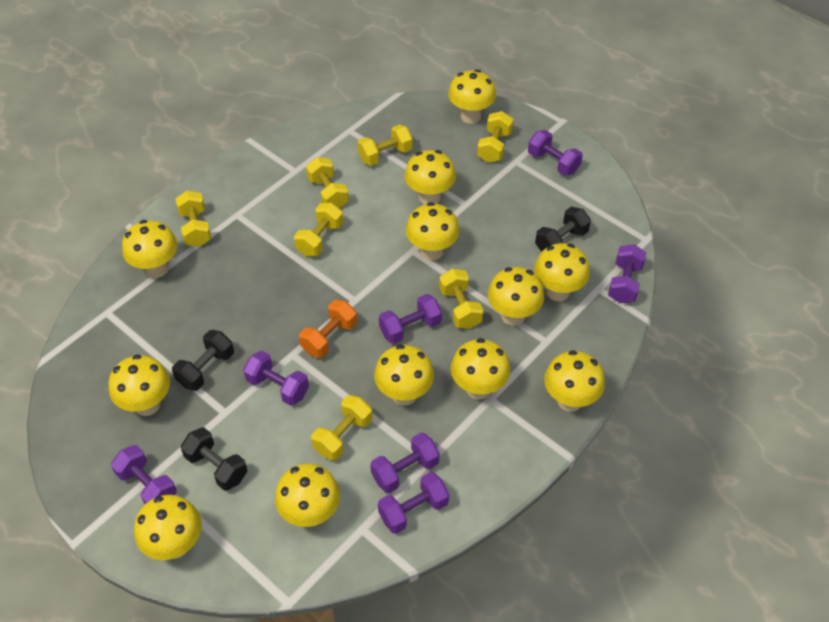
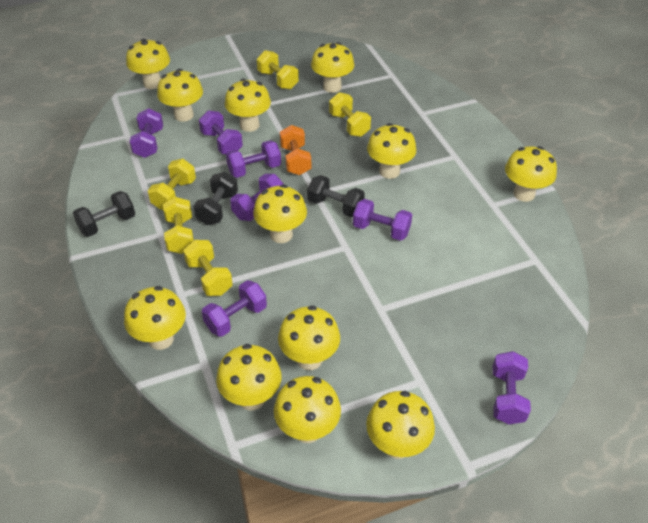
yellow dumbbell: 7 -> 5

